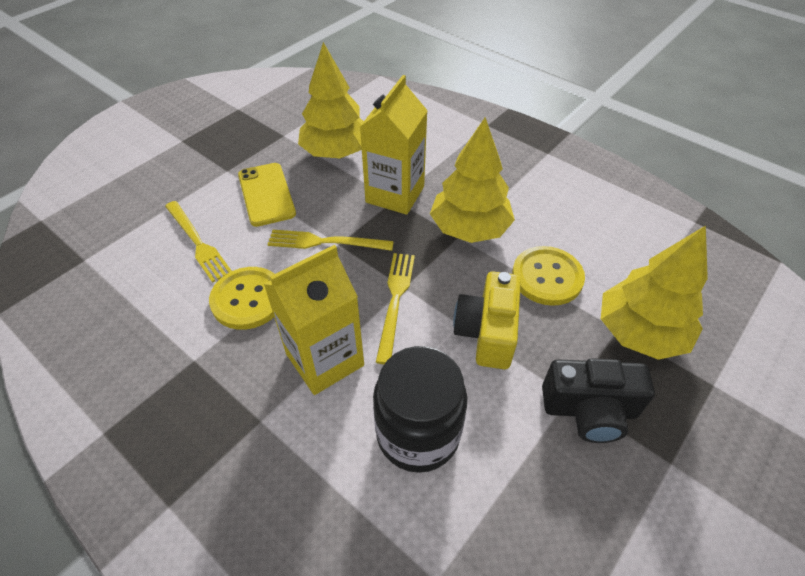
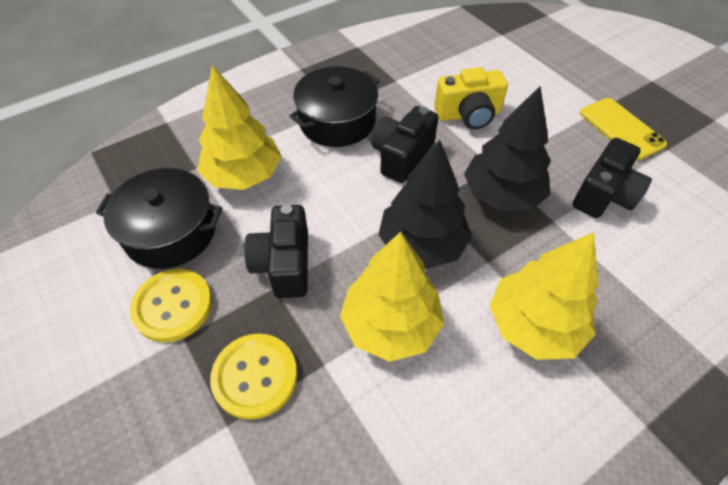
black camera: 1 -> 3
black jar: 1 -> 0
black pot: 0 -> 2
black tree: 0 -> 2
yellow carton: 2 -> 0
yellow fork: 3 -> 0

